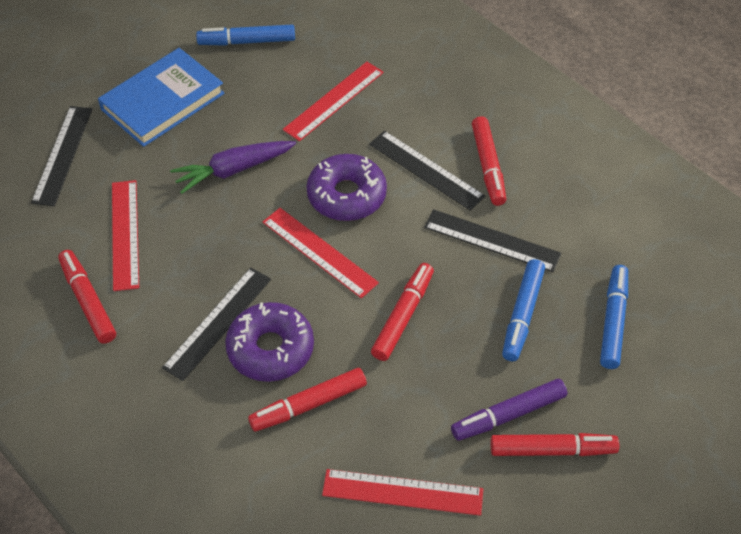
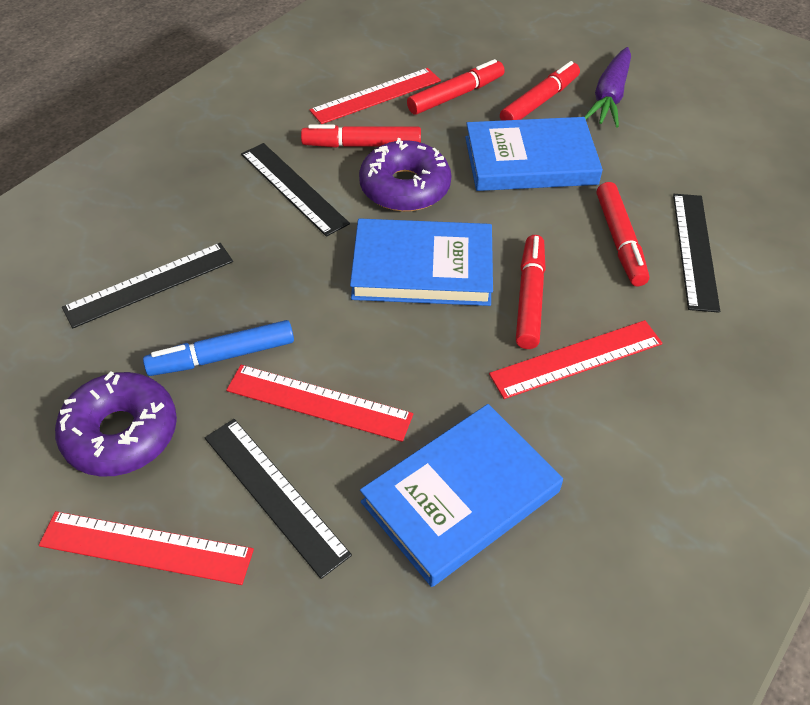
blue book: 1 -> 3
blue marker: 3 -> 1
purple marker: 1 -> 0

